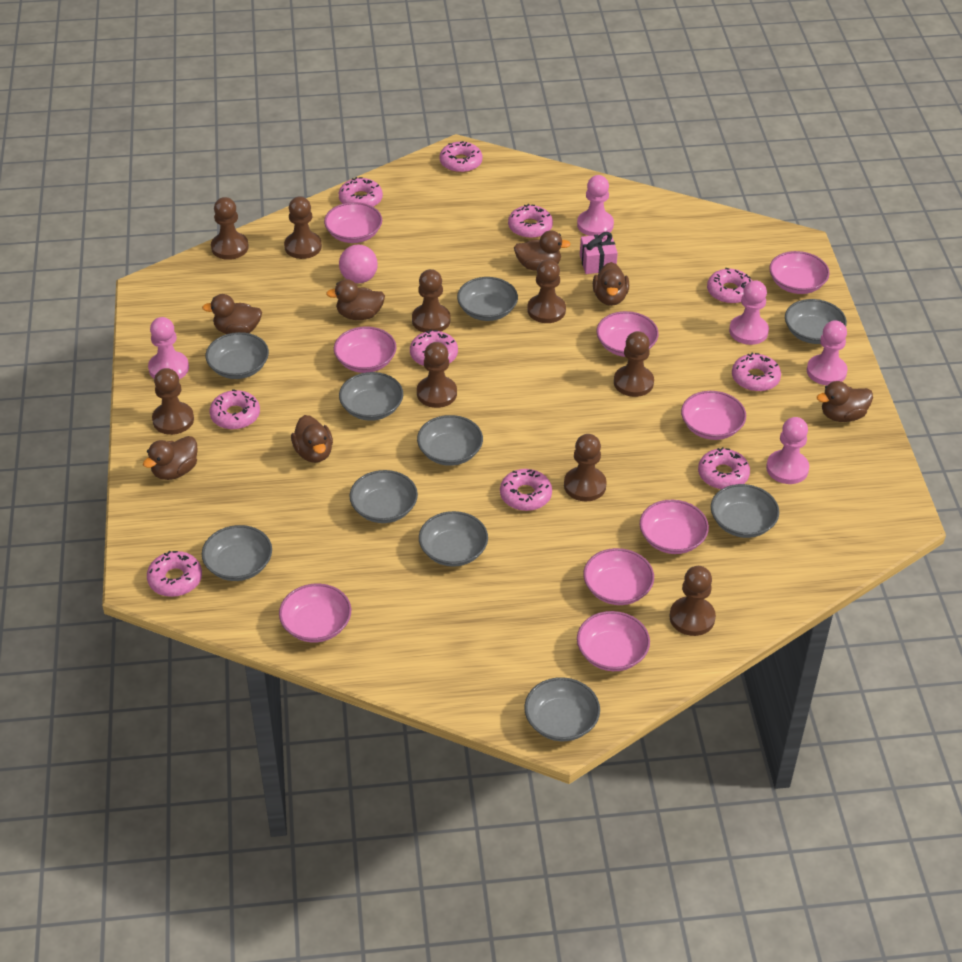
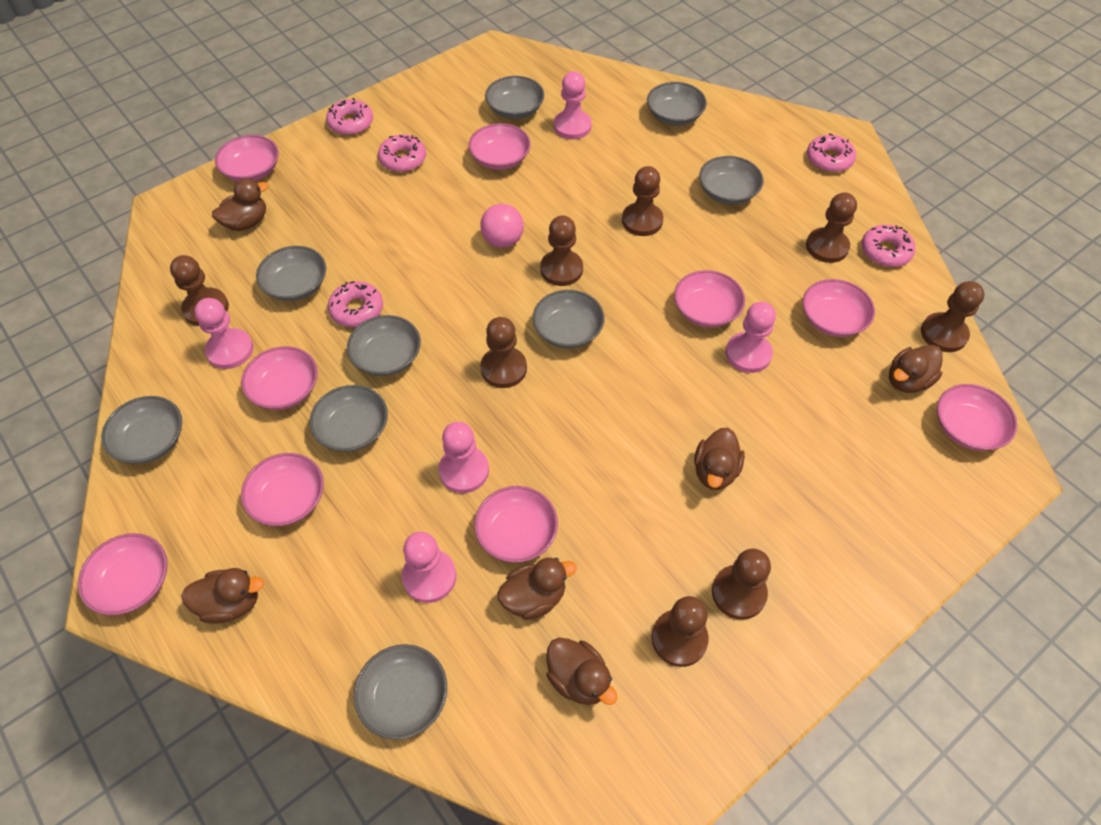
brown duck: 7 -> 6
brown pawn: 9 -> 8
grey bowl: 10 -> 9
pink donut: 10 -> 5
pink gift: 1 -> 0

